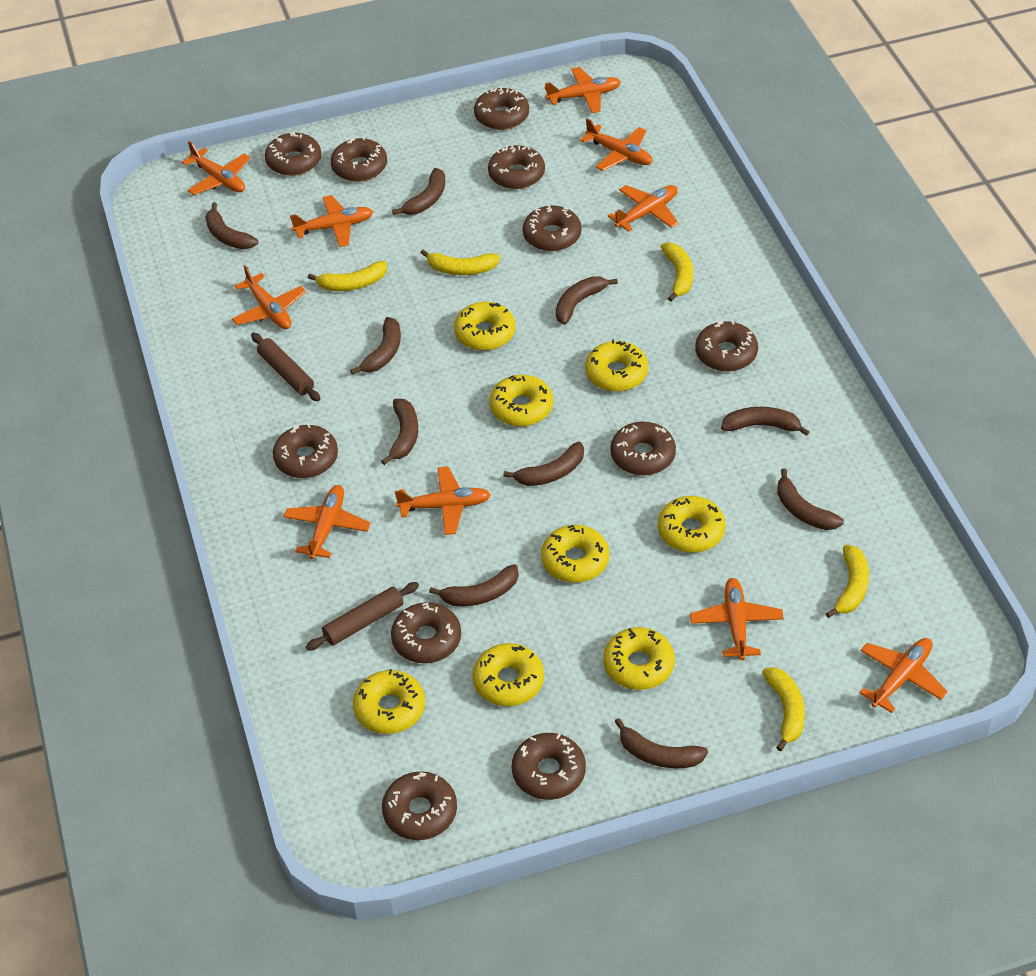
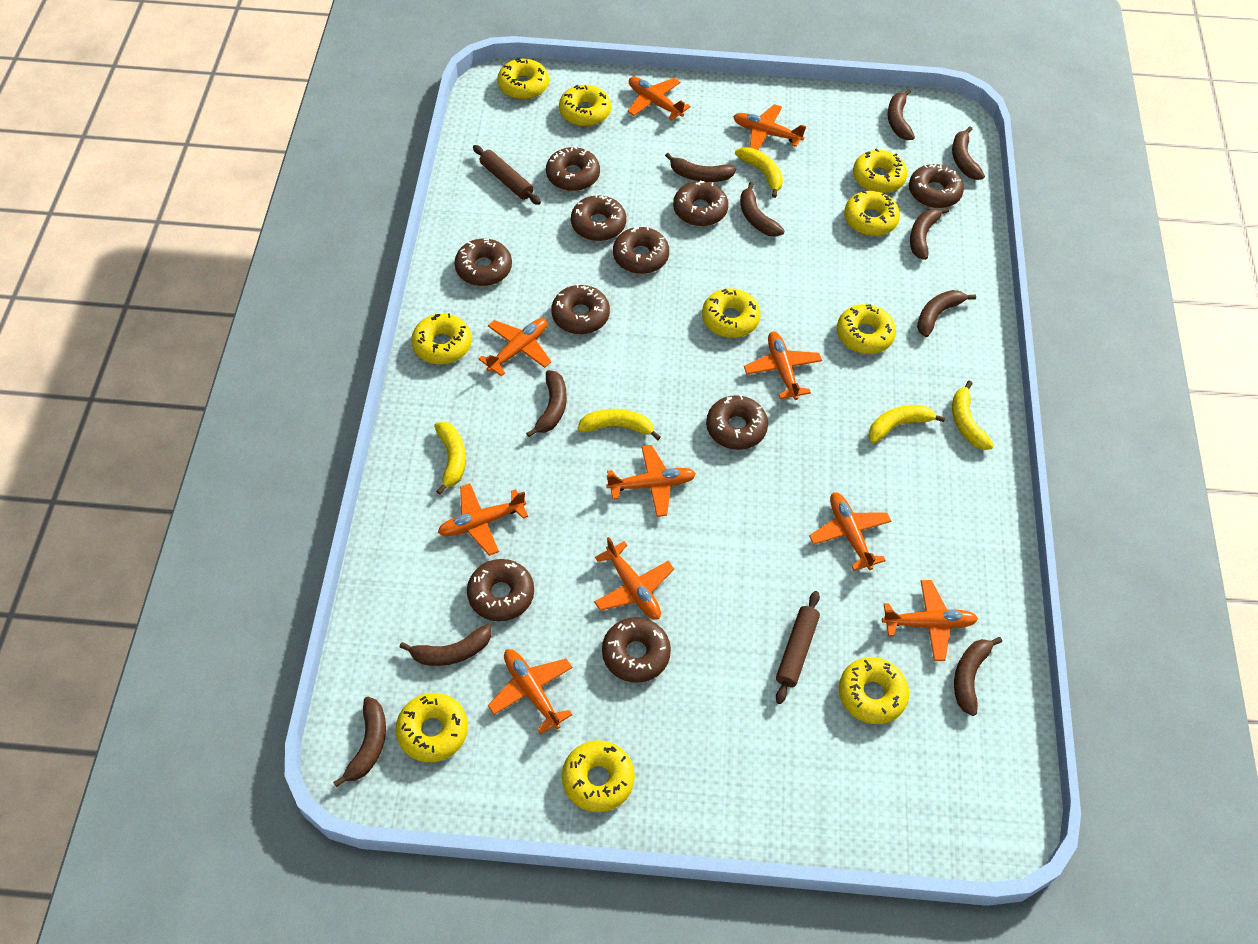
brown donut: 11 -> 10
yellow donut: 8 -> 10

